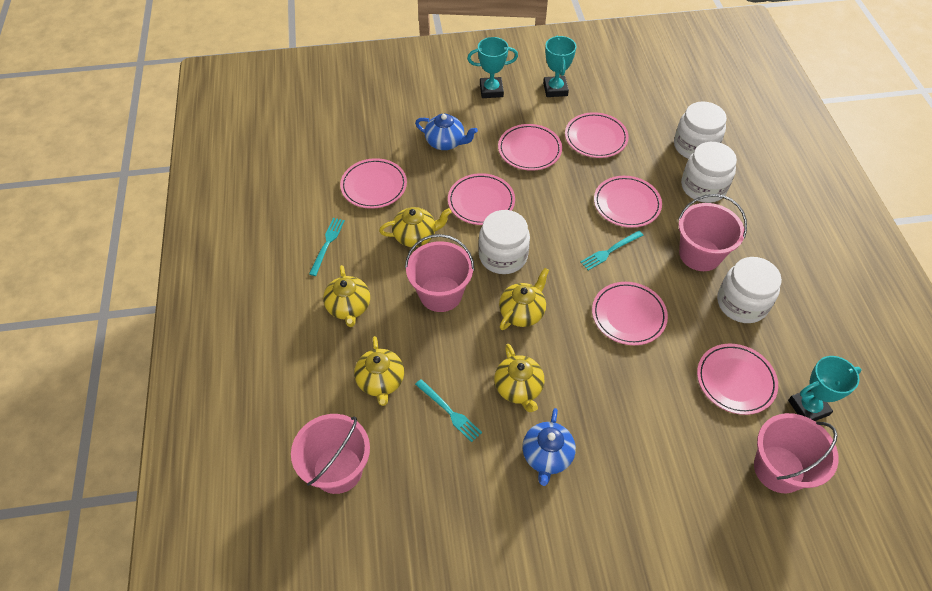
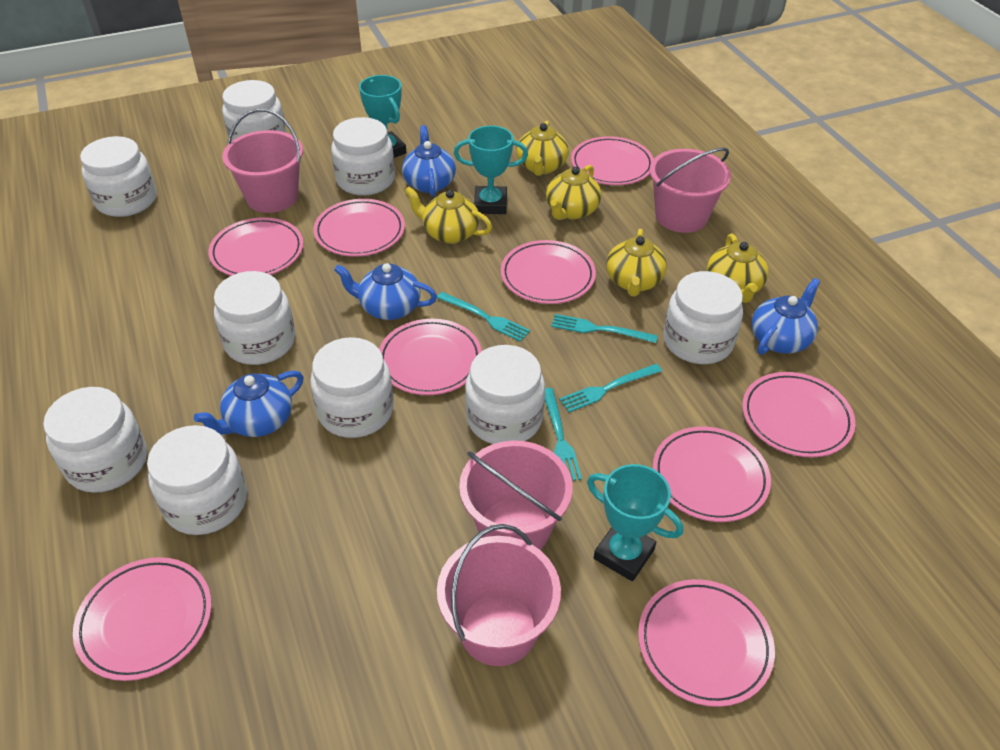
blue teapot: 2 -> 4
pink plate: 7 -> 9
turquoise fork: 3 -> 4
white jar: 4 -> 9

